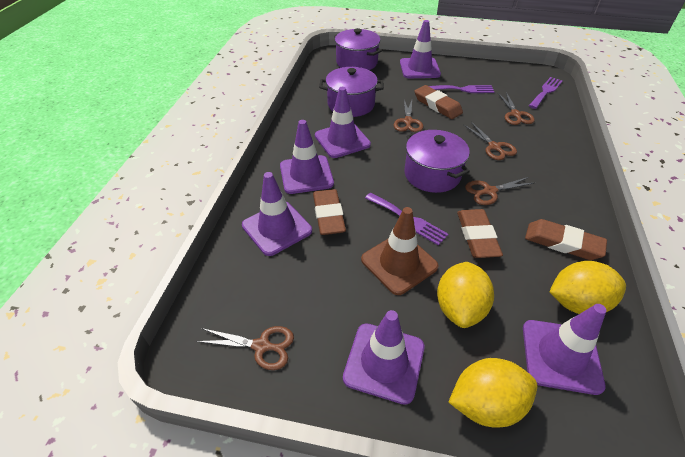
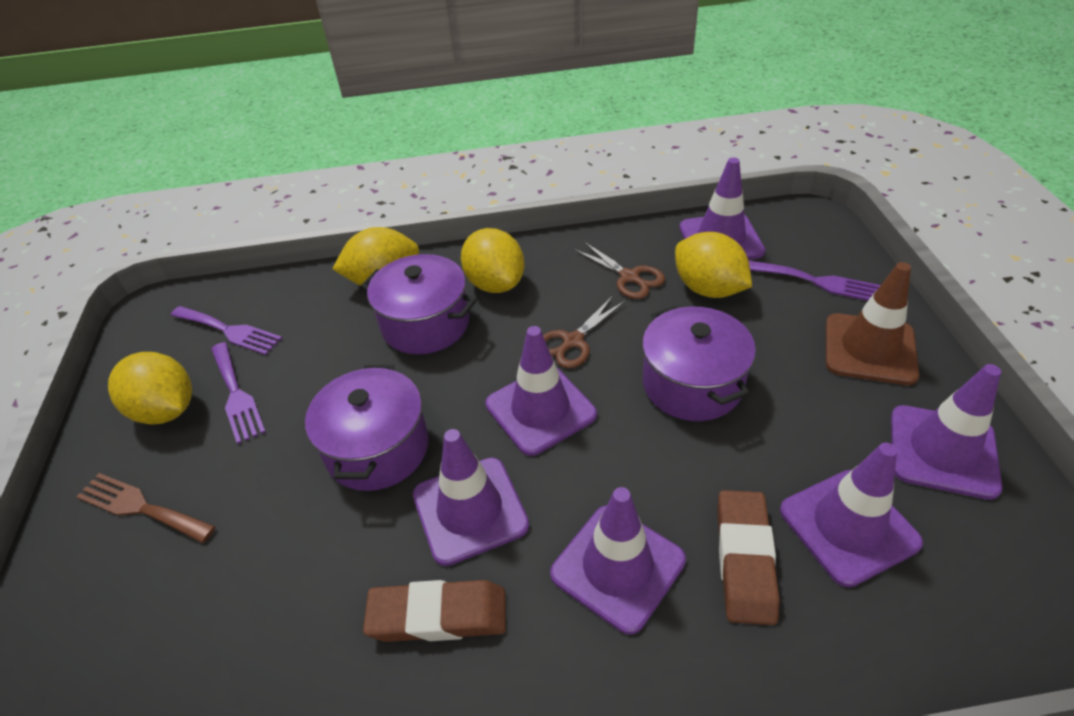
brown eraser: 4 -> 2
brown fork: 0 -> 1
brown scissors: 5 -> 2
yellow lemon: 3 -> 4

